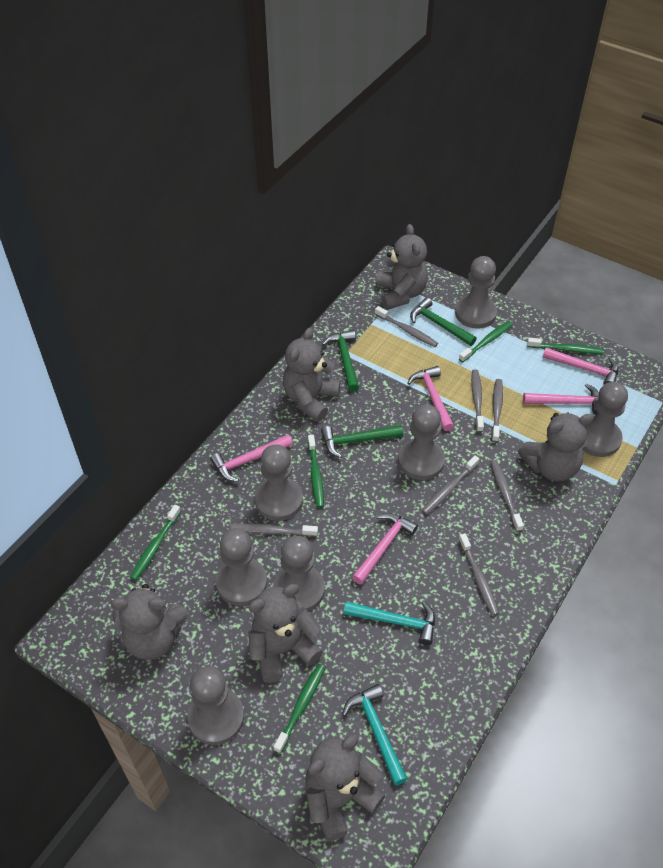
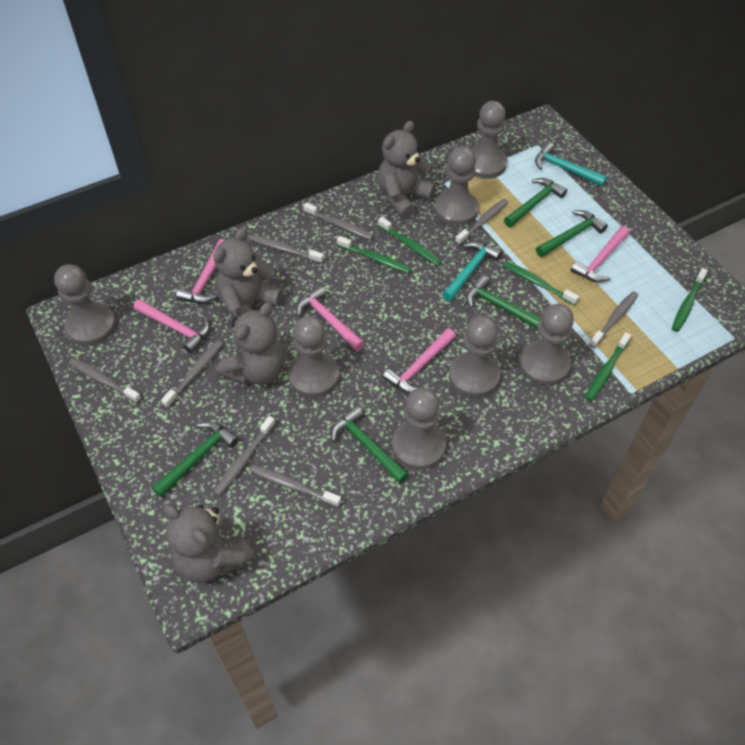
green hammer: 3 -> 5
grey teddy bear: 6 -> 4
grey toothbrush: 7 -> 8

